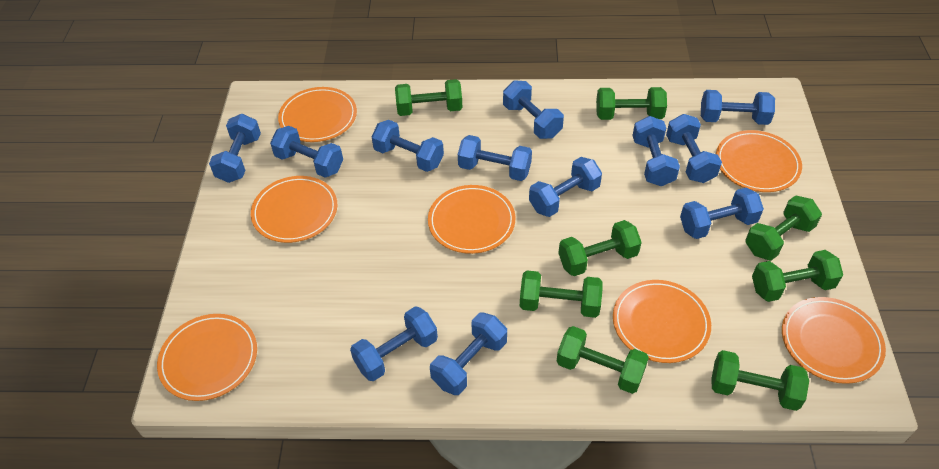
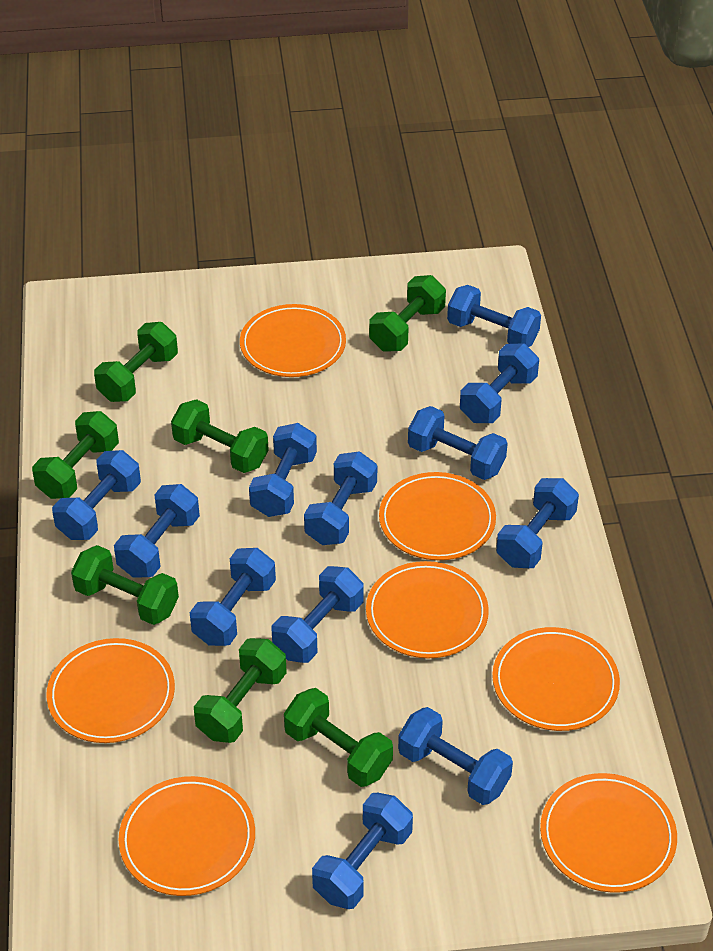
green dumbbell: 8 -> 7

